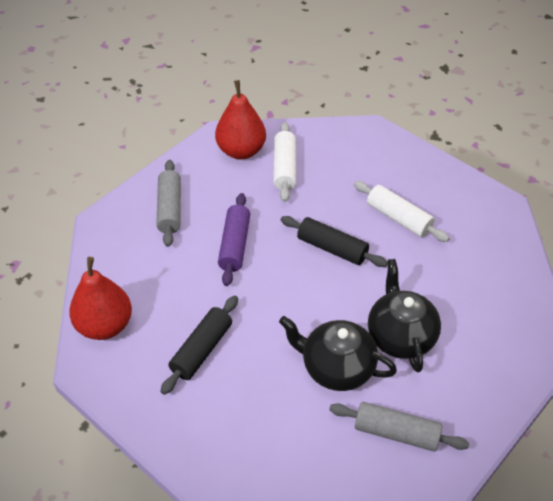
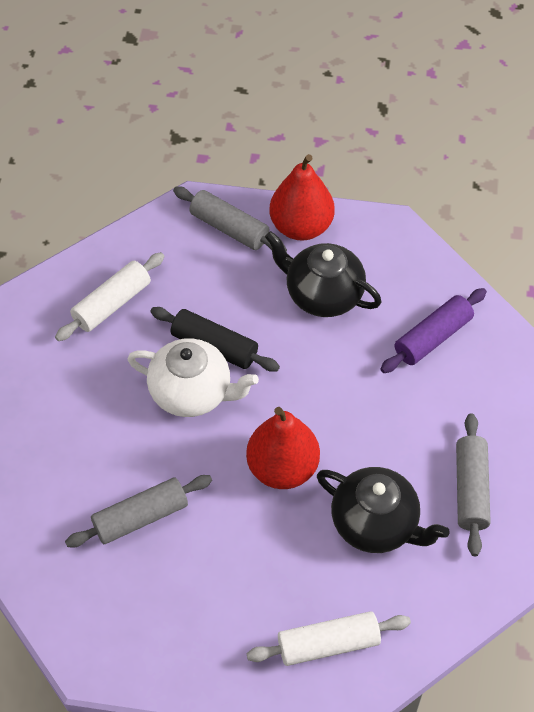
black rolling pin: 2 -> 1
grey rolling pin: 2 -> 3
white teapot: 0 -> 1

